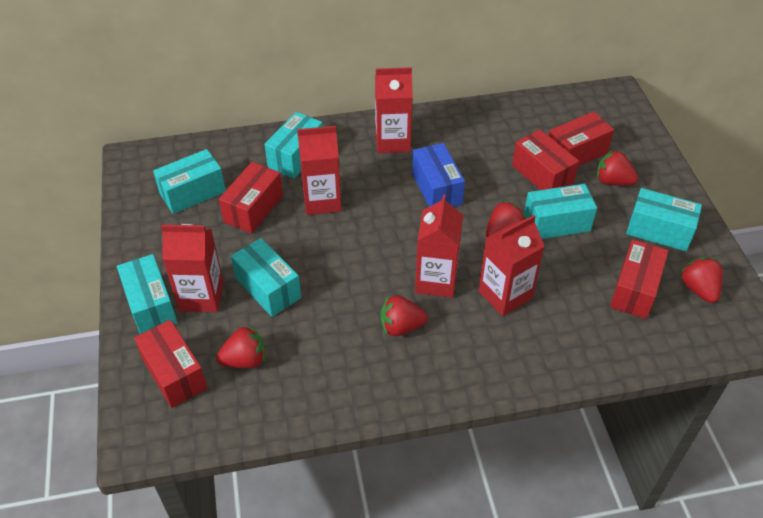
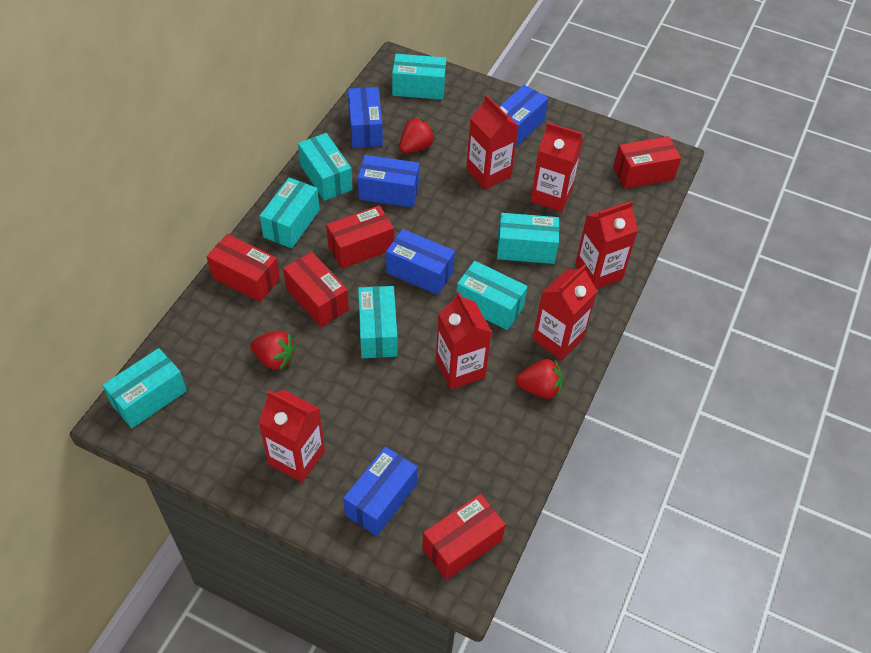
blue box: 1 -> 5
red carton: 5 -> 6
red strawberry: 5 -> 3
turquoise box: 6 -> 7

